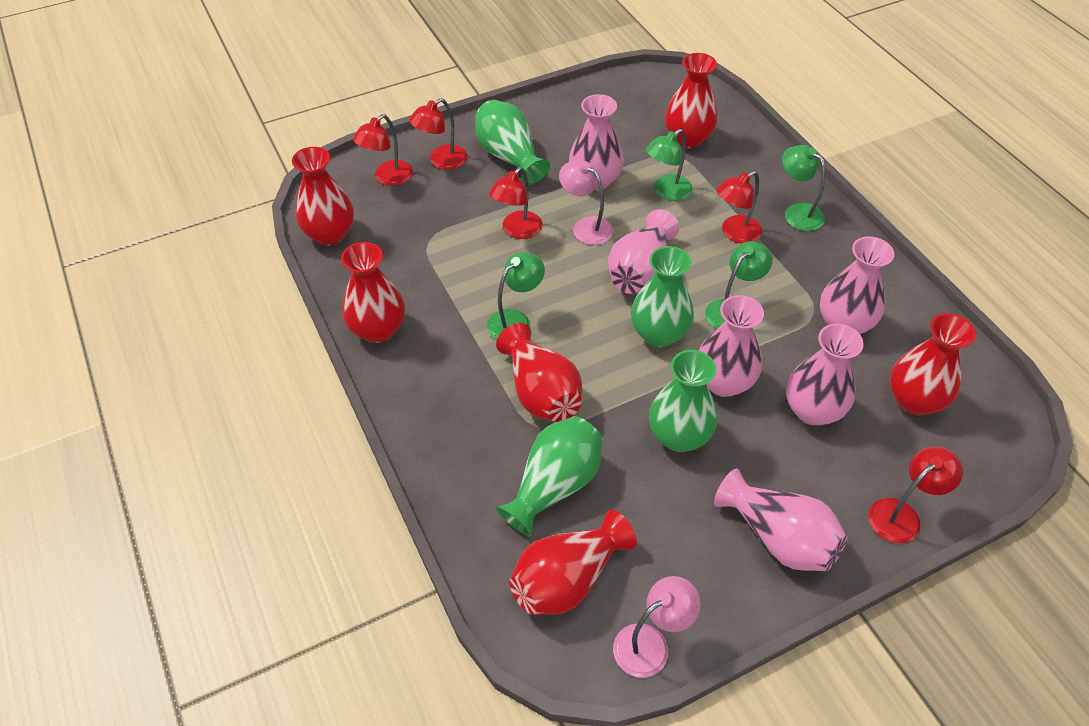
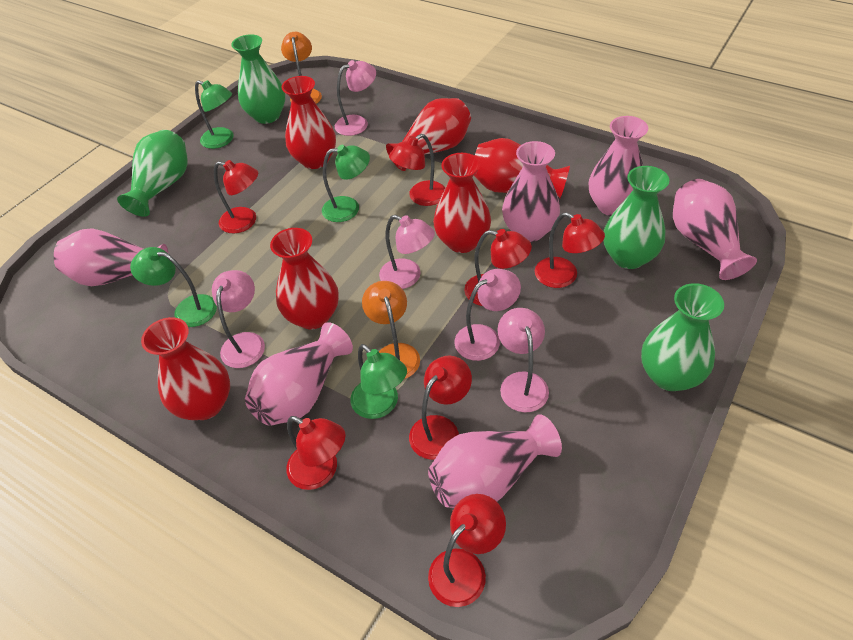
orange lamp: 0 -> 2
pink lamp: 2 -> 5
red lamp: 5 -> 7

